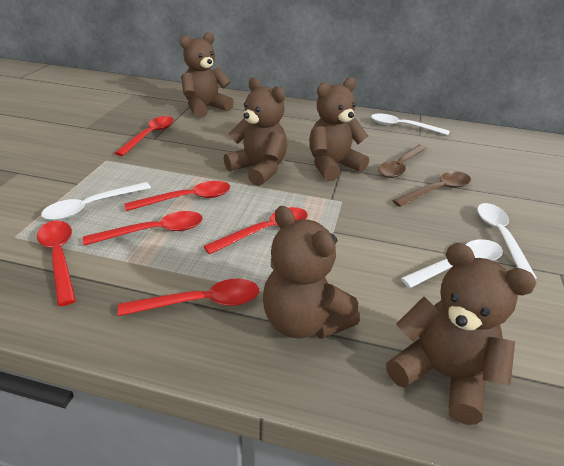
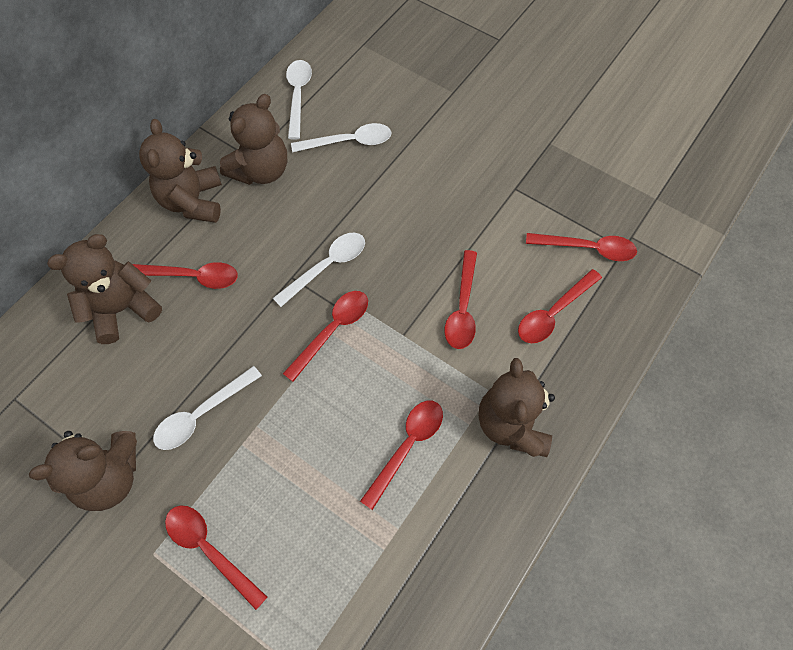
brown spoon: 2 -> 0
red spoon: 6 -> 7

